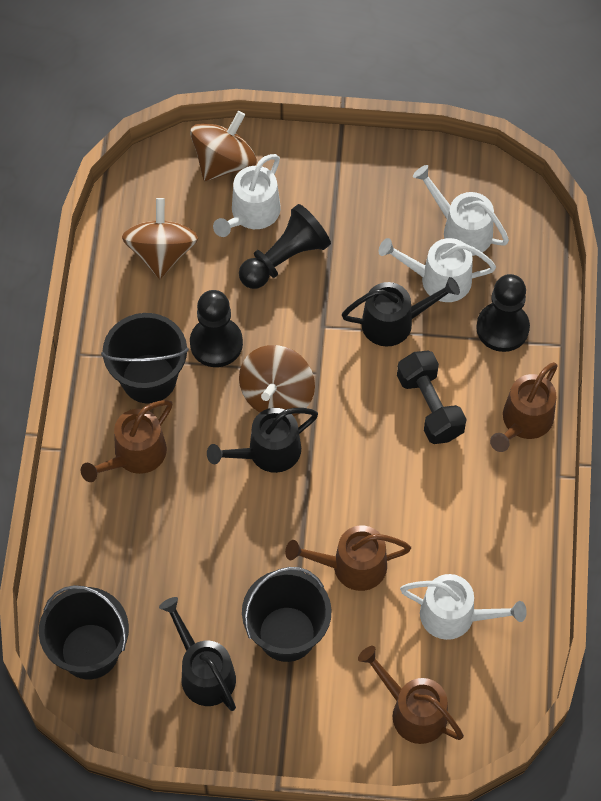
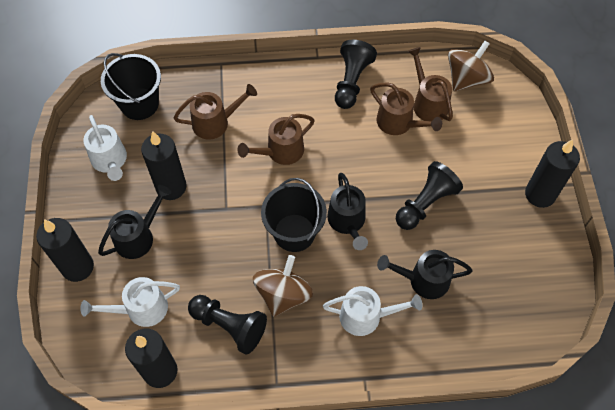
black bucket: 3 -> 2
black candle: 0 -> 4
black dumbbell: 1 -> 0
brown spinning top: 3 -> 2
white watering can: 4 -> 3

